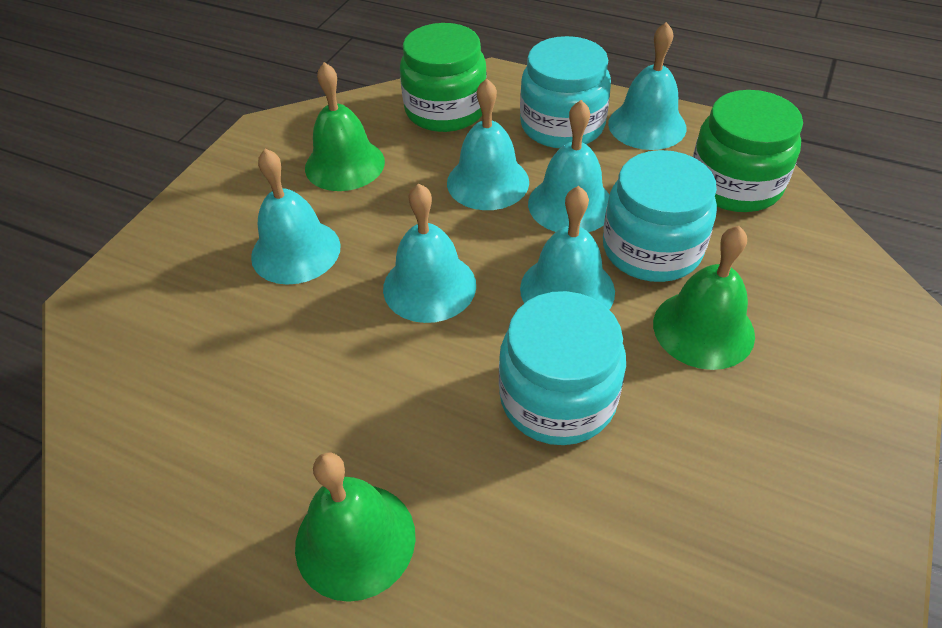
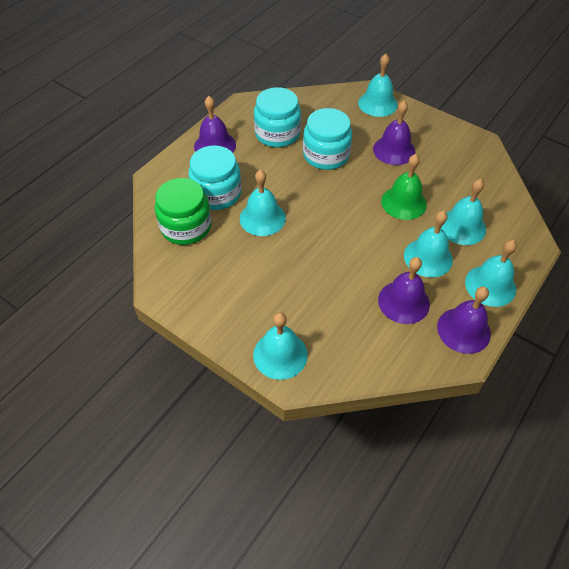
green bell: 3 -> 1
green jar: 2 -> 1
purple bell: 0 -> 4

